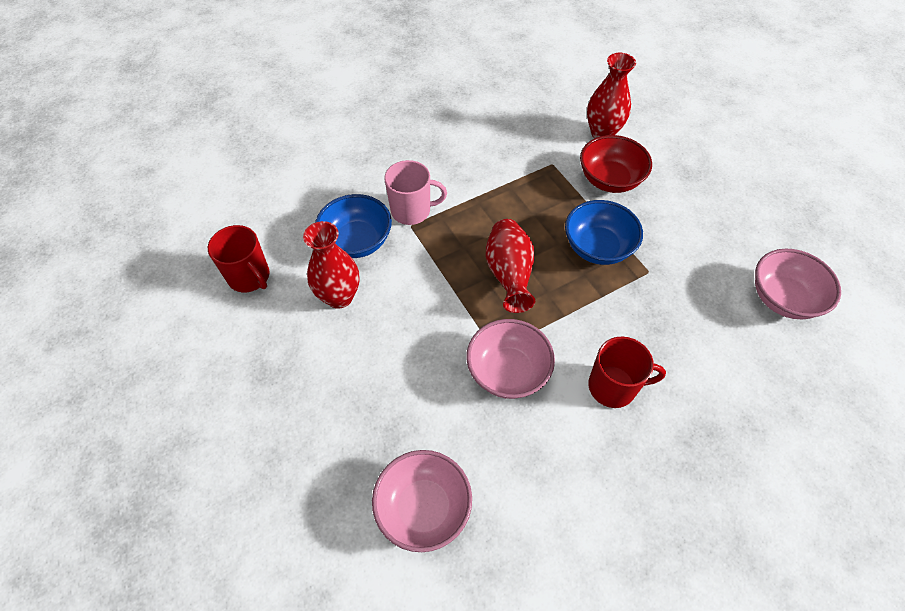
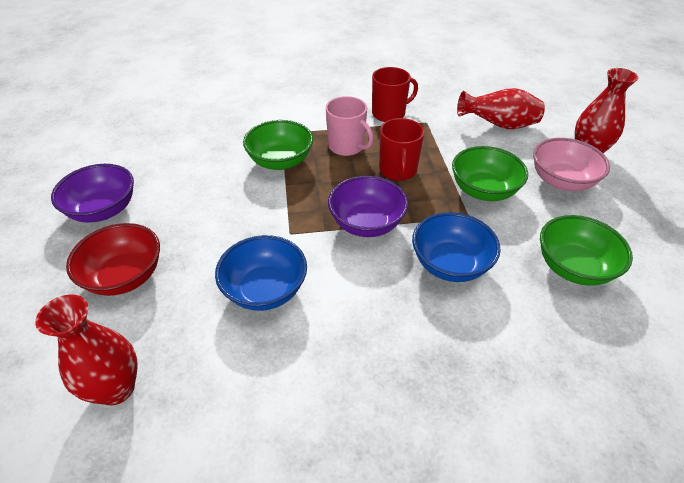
green bowl: 0 -> 3
pink bowl: 3 -> 1
purple bowl: 0 -> 2

